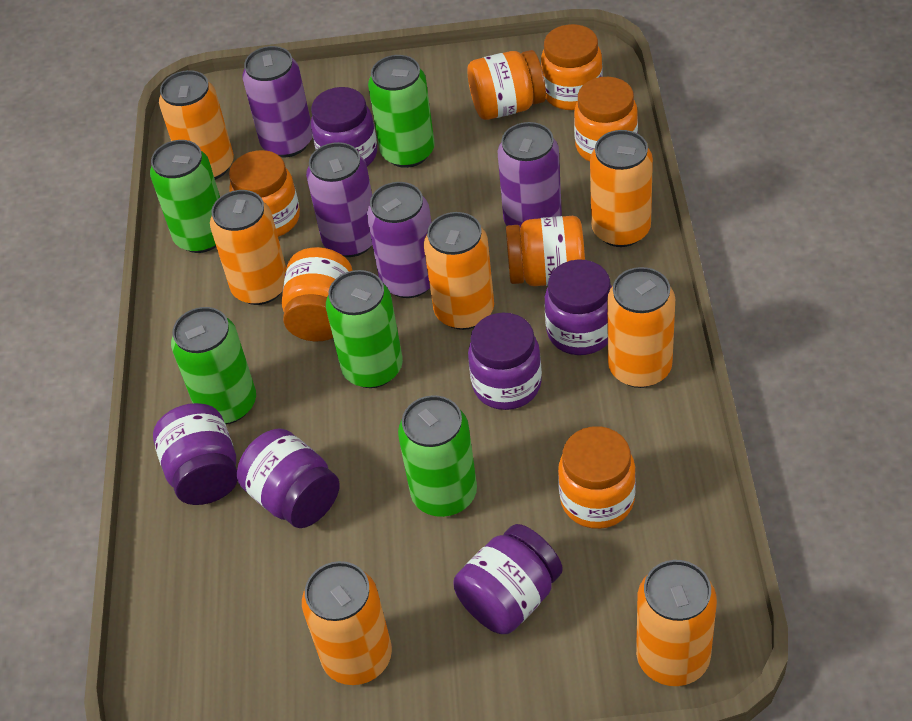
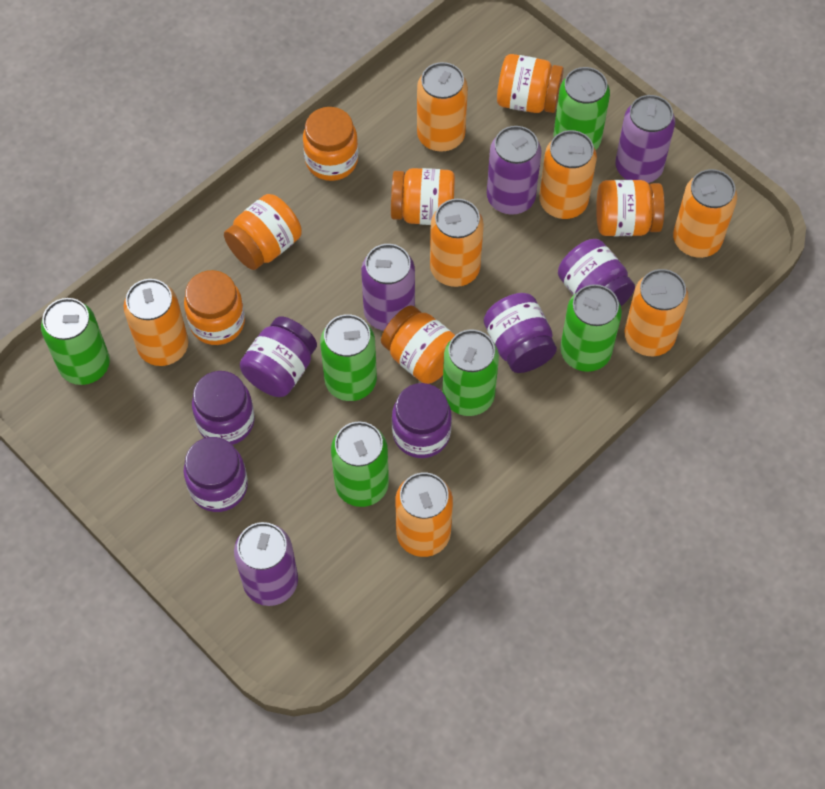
green can: 5 -> 6

